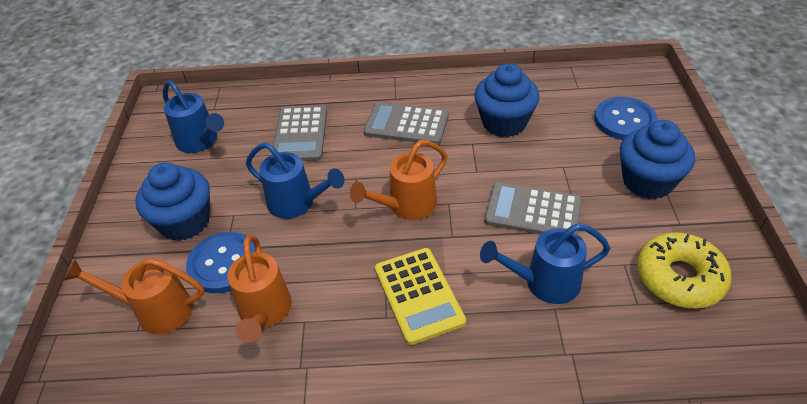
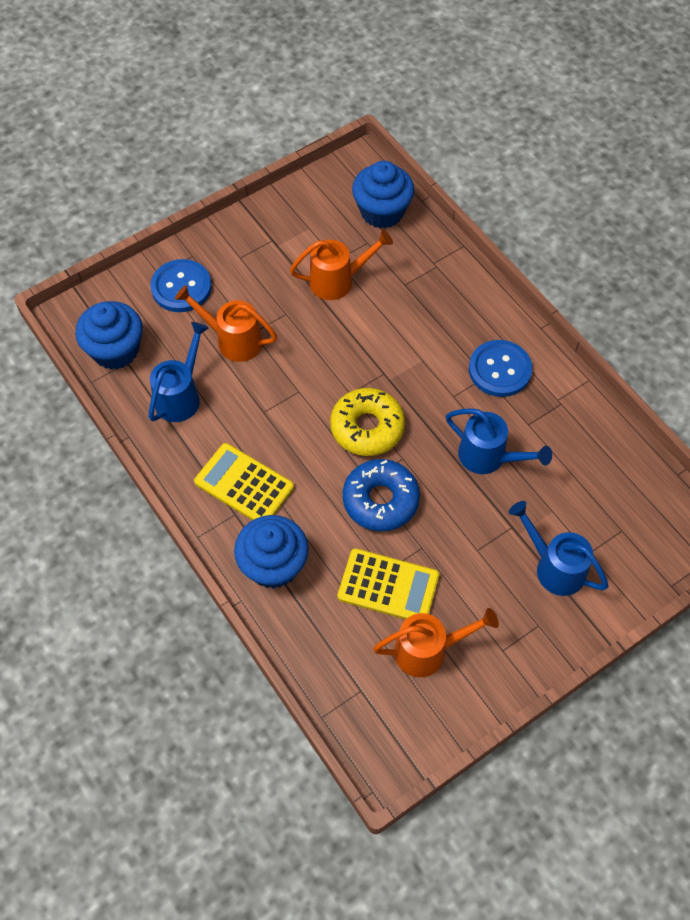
blue donut: 0 -> 1
grey calculator: 3 -> 0
yellow calculator: 1 -> 2

